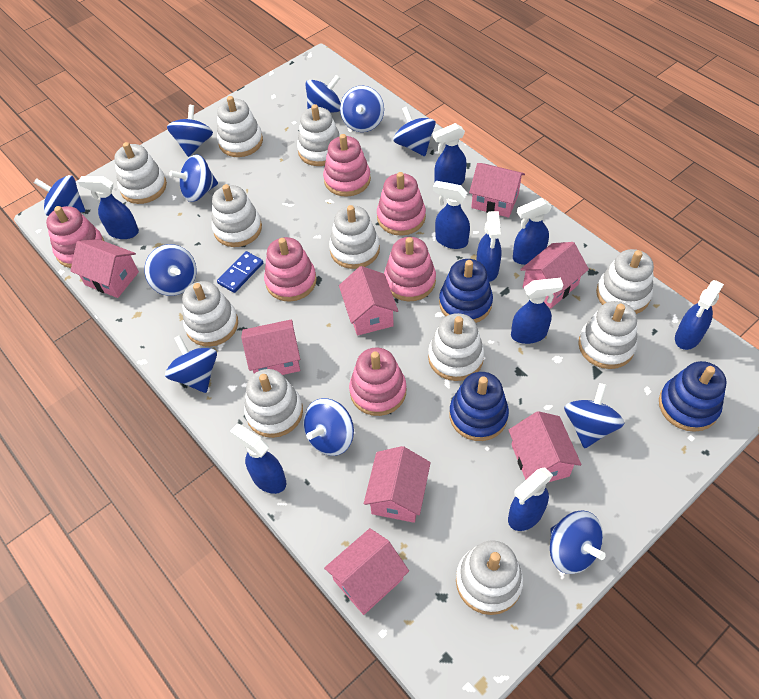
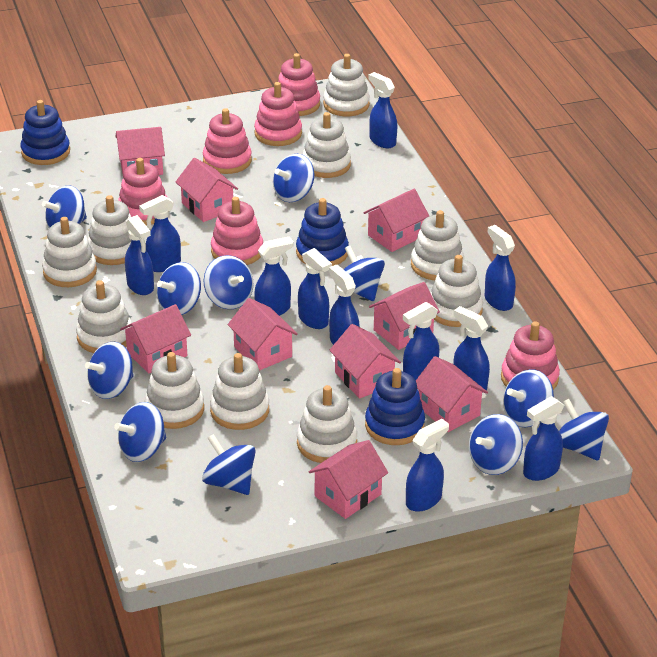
blue domino: 1 -> 0
blue spray bottle: 9 -> 11
pink house: 8 -> 9
white stacking toy: 11 -> 10

